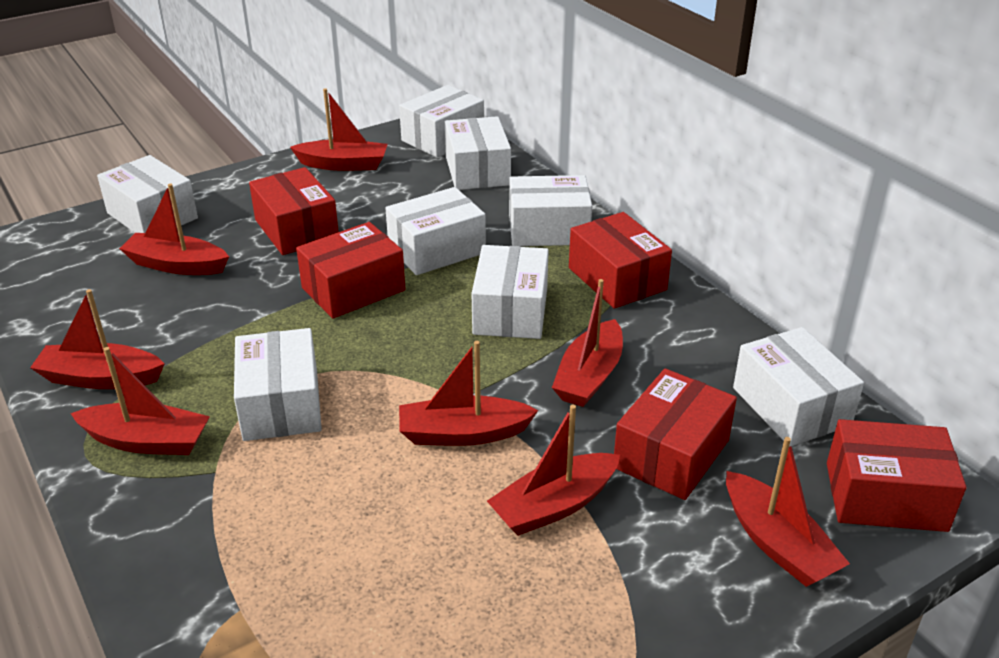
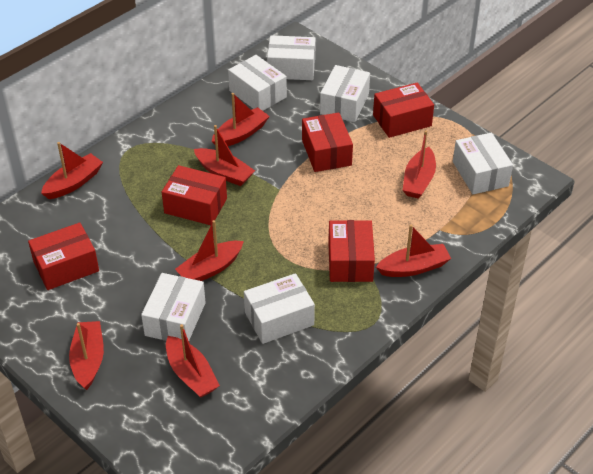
white box: 8 -> 6

